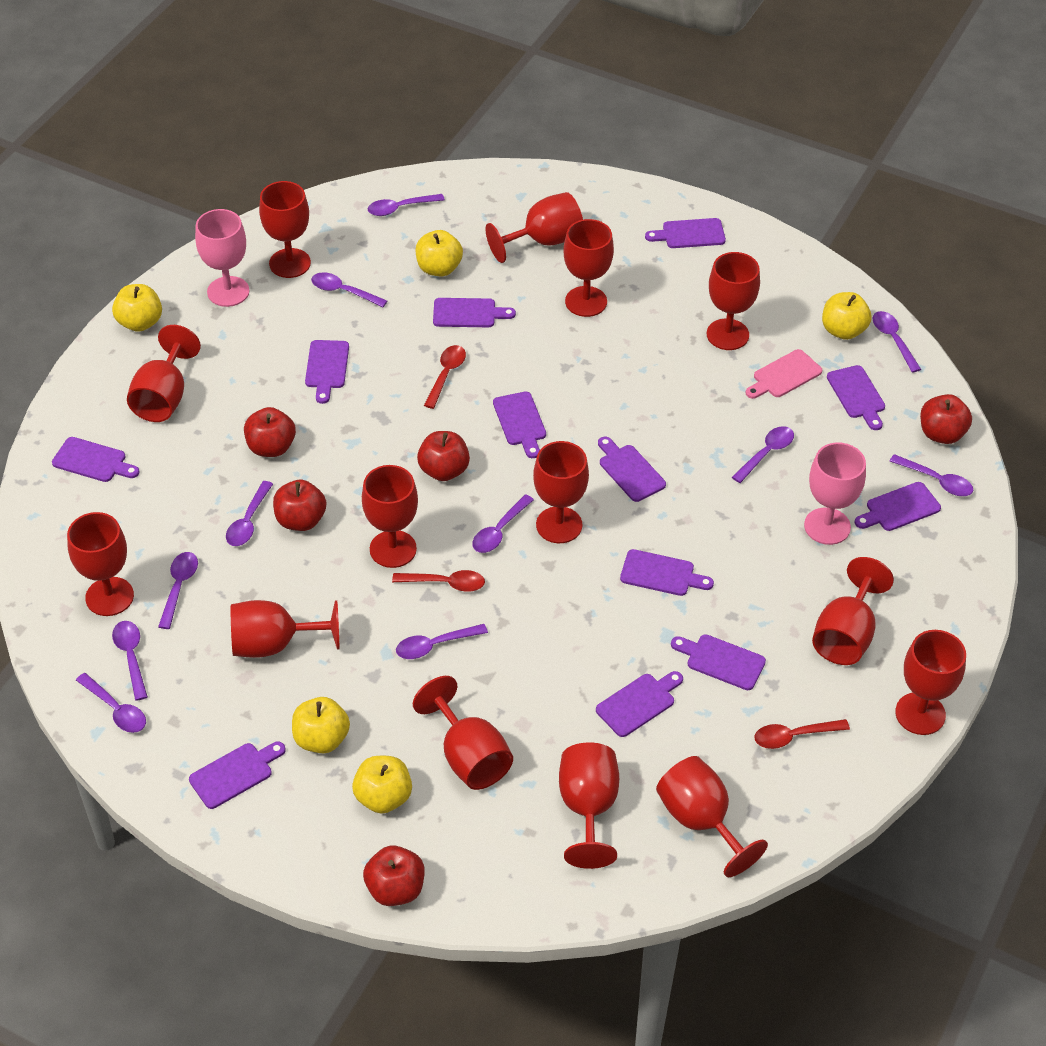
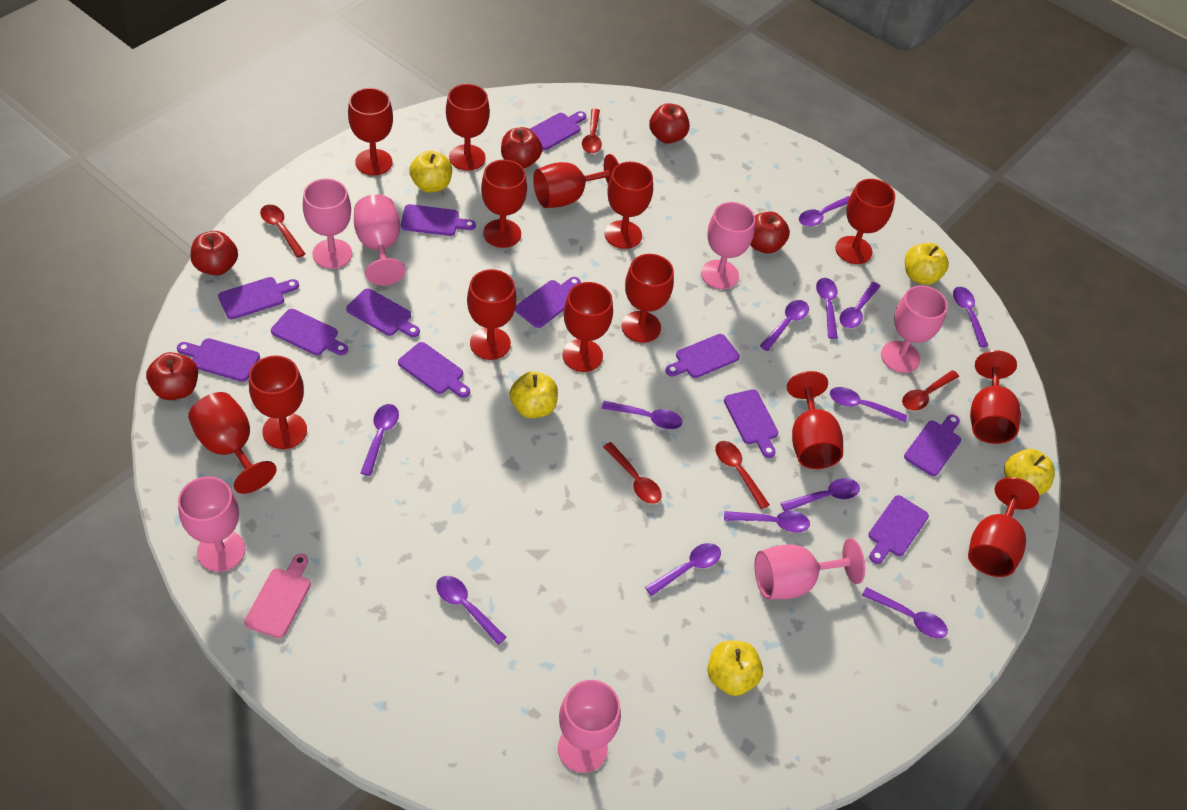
pink goblet: 2 -> 7
purple spoon: 11 -> 13
red spoon: 3 -> 5

